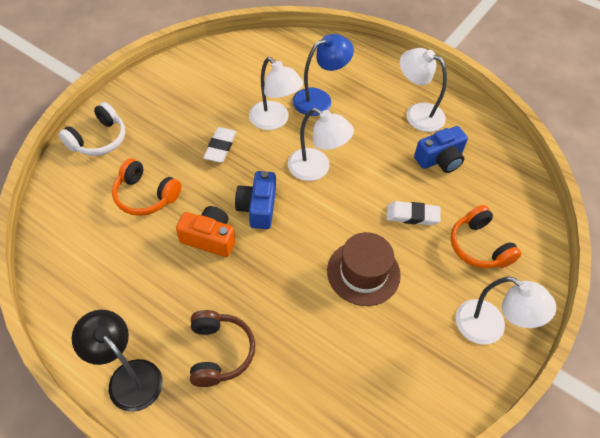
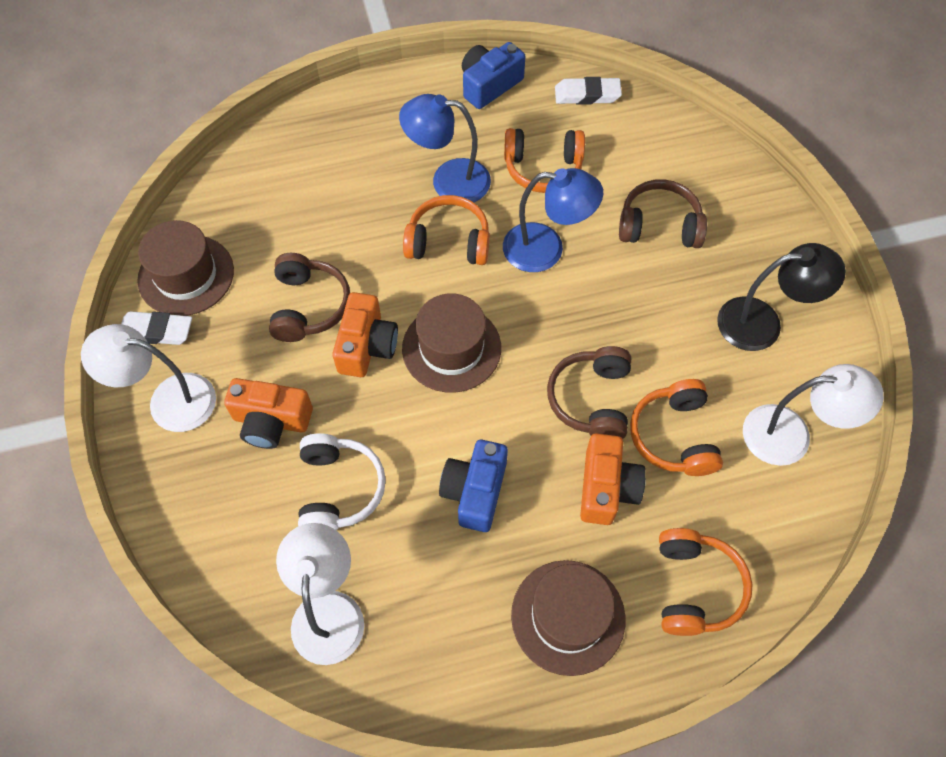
blue lamp: 1 -> 2
brown hat: 1 -> 3
brown headphones: 1 -> 3
orange camera: 1 -> 3
orange headphones: 2 -> 4
white lamp: 4 -> 3

